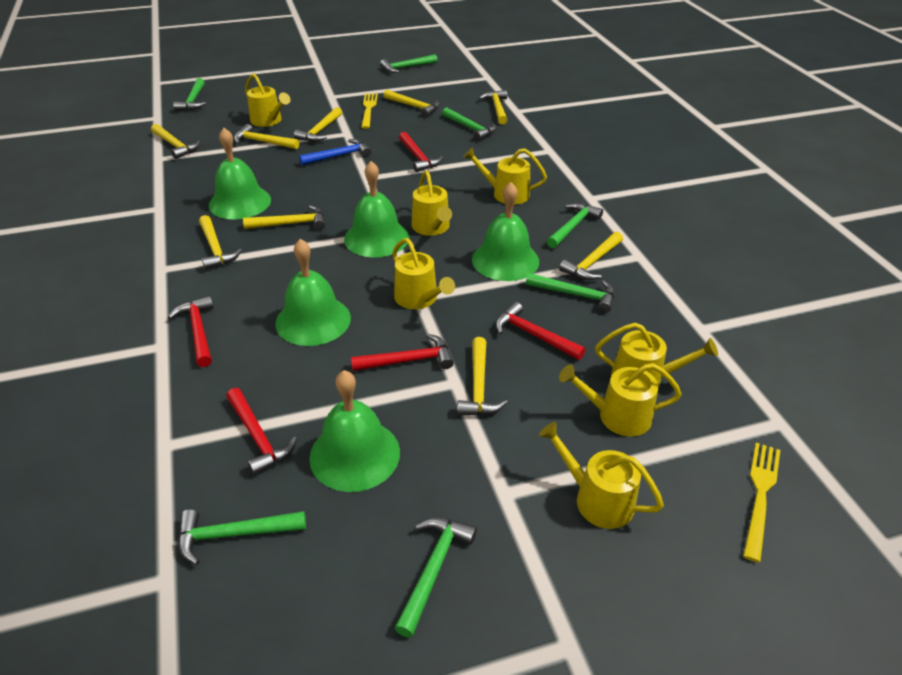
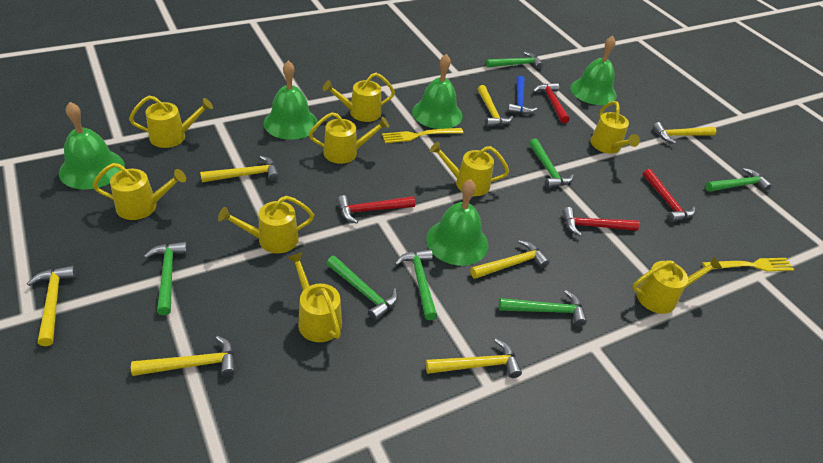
red hammer: 5 -> 4
yellow hammer: 9 -> 7
yellow watering can: 7 -> 9

